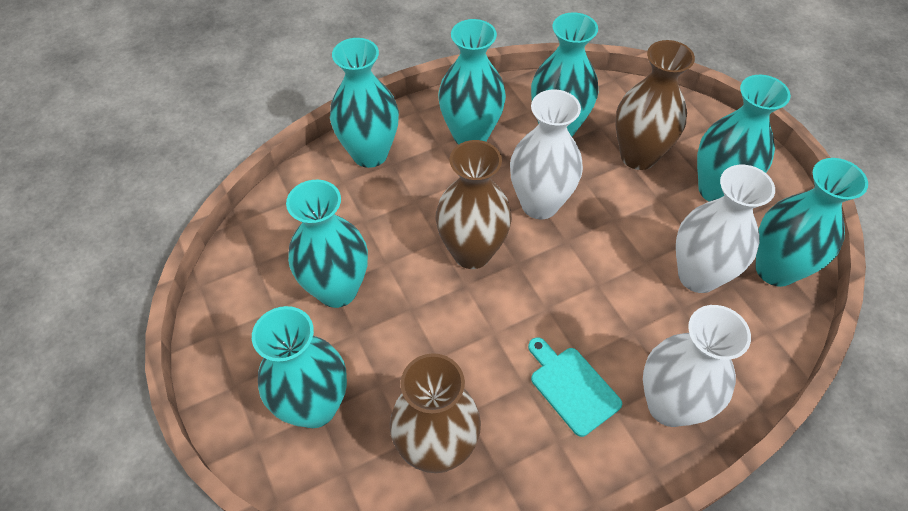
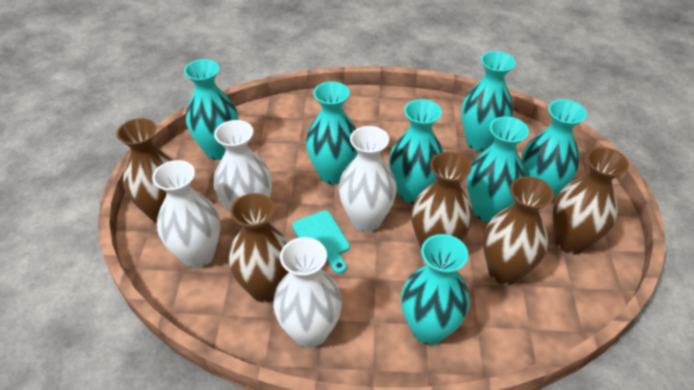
brown vase: 3 -> 5
white vase: 3 -> 4

